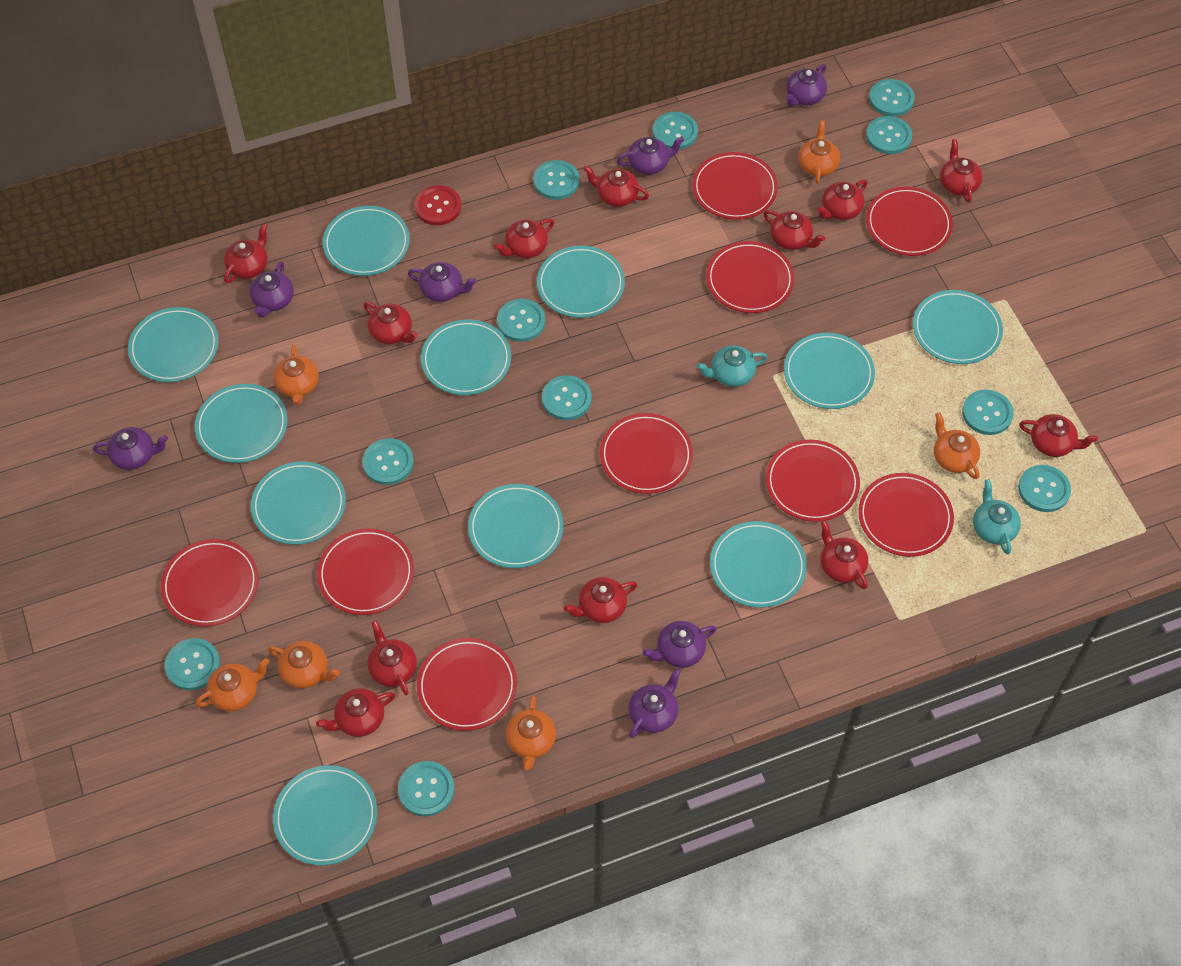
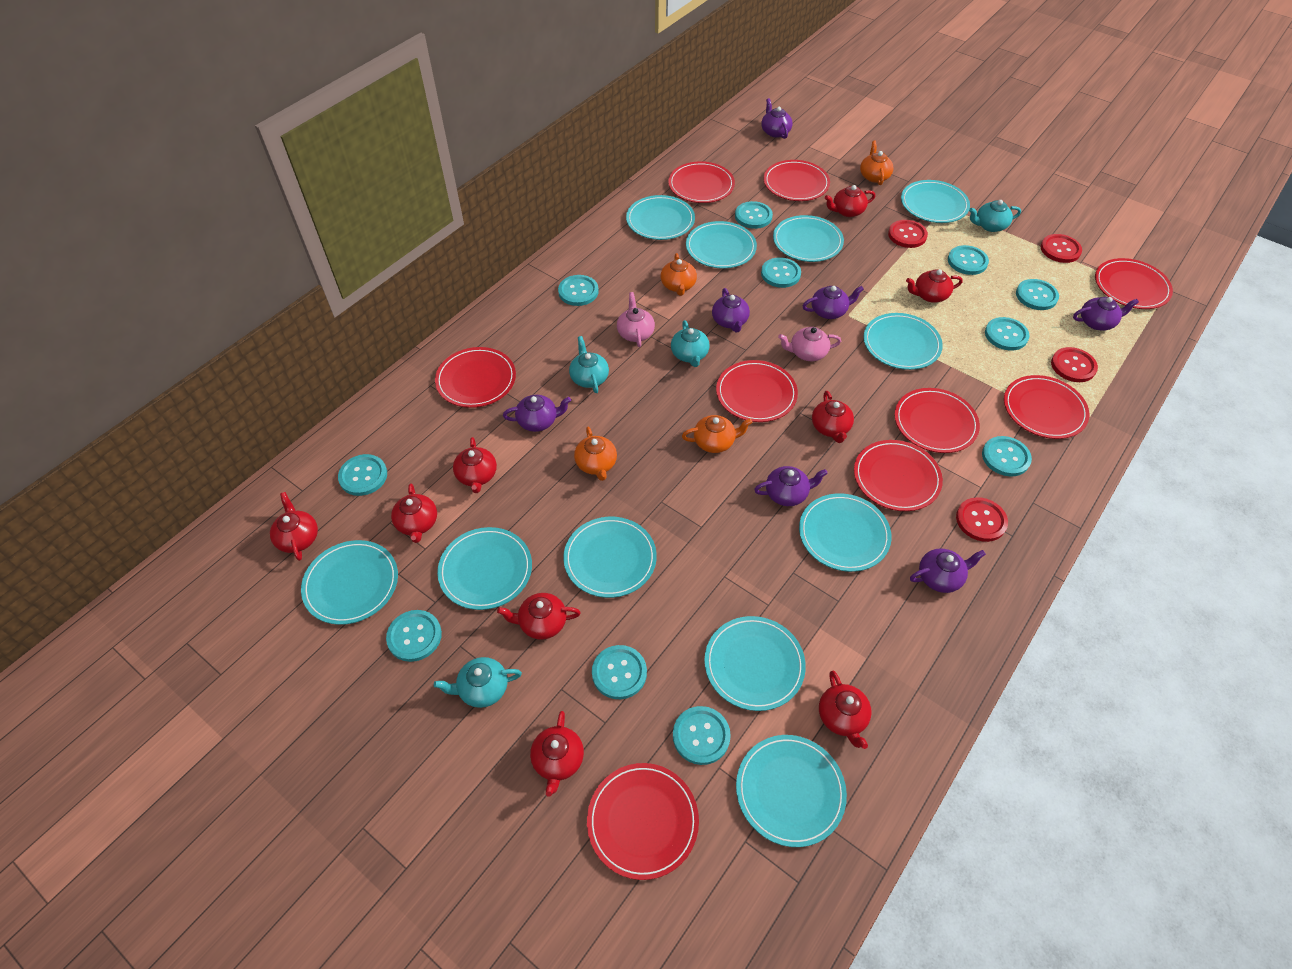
orange teapot: 6 -> 4
pink teapot: 0 -> 2
red button: 1 -> 4
red teapot: 12 -> 9
turquoise teapot: 2 -> 4

